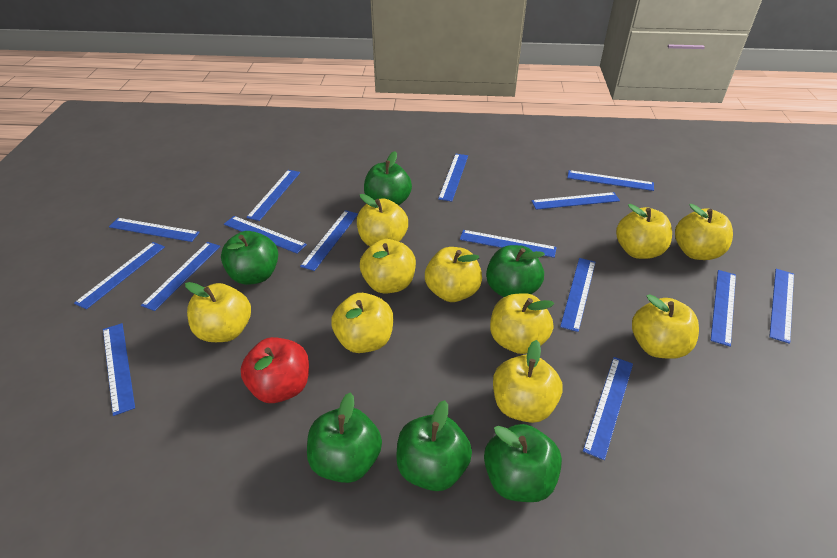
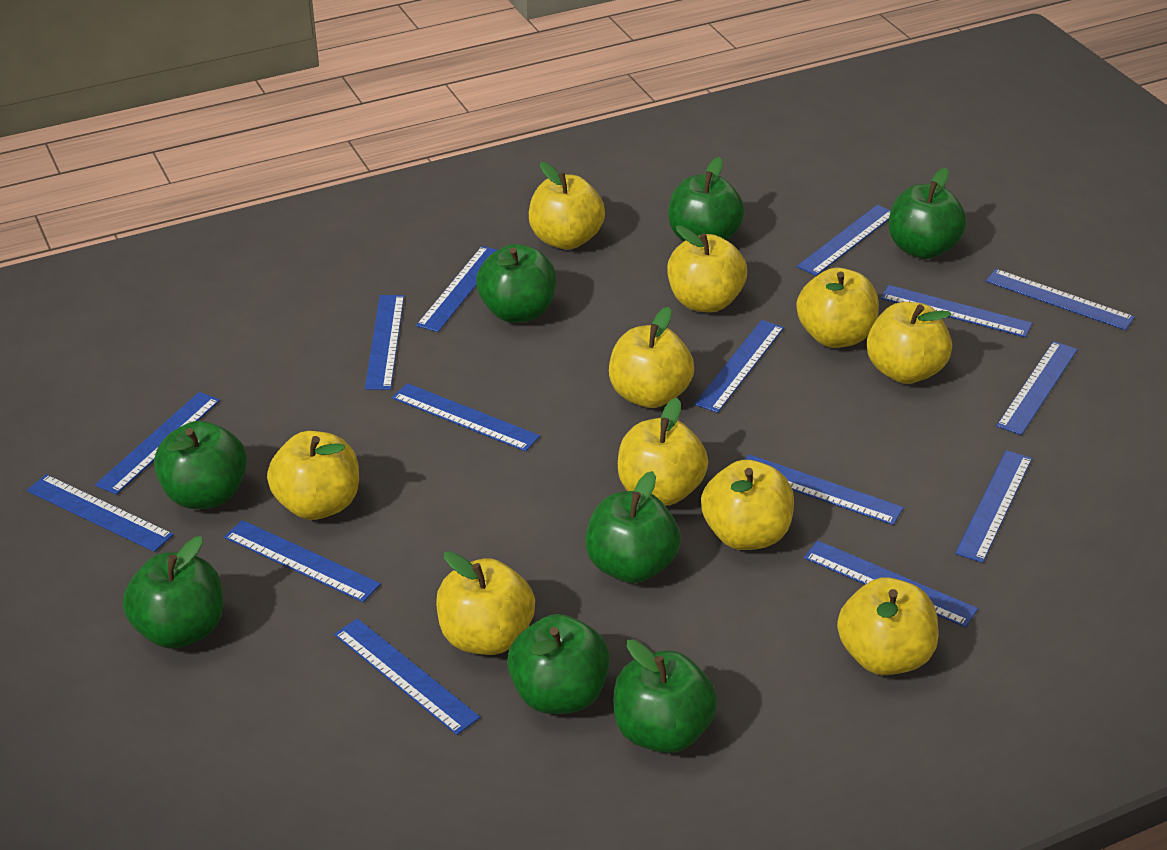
green apple: 6 -> 8
red apple: 1 -> 0

